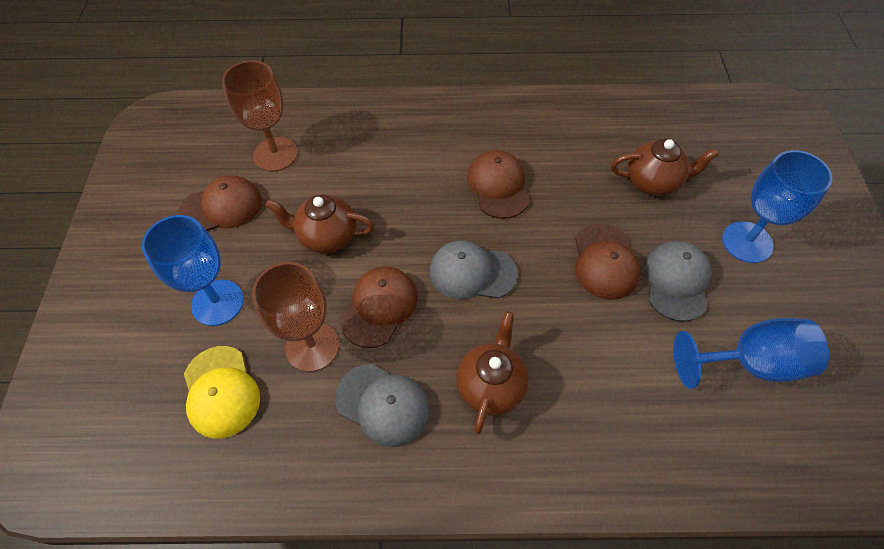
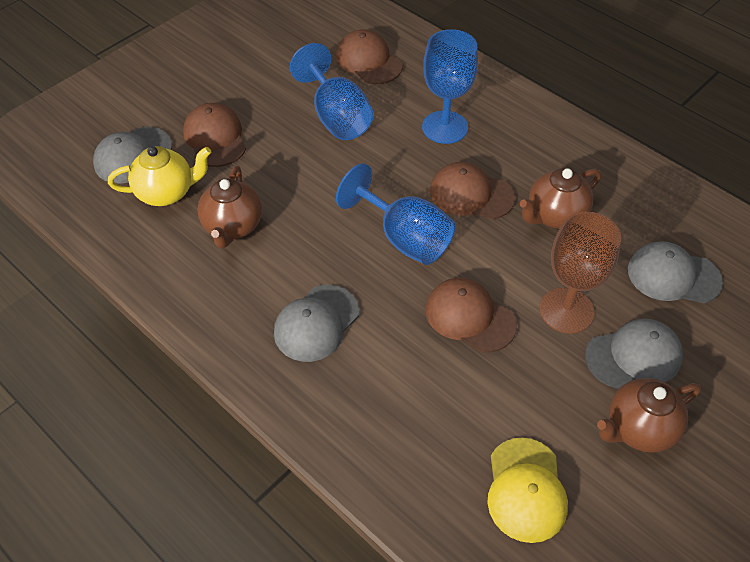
brown goblet: 2 -> 1
grey cap: 3 -> 4
yellow teapot: 0 -> 1

